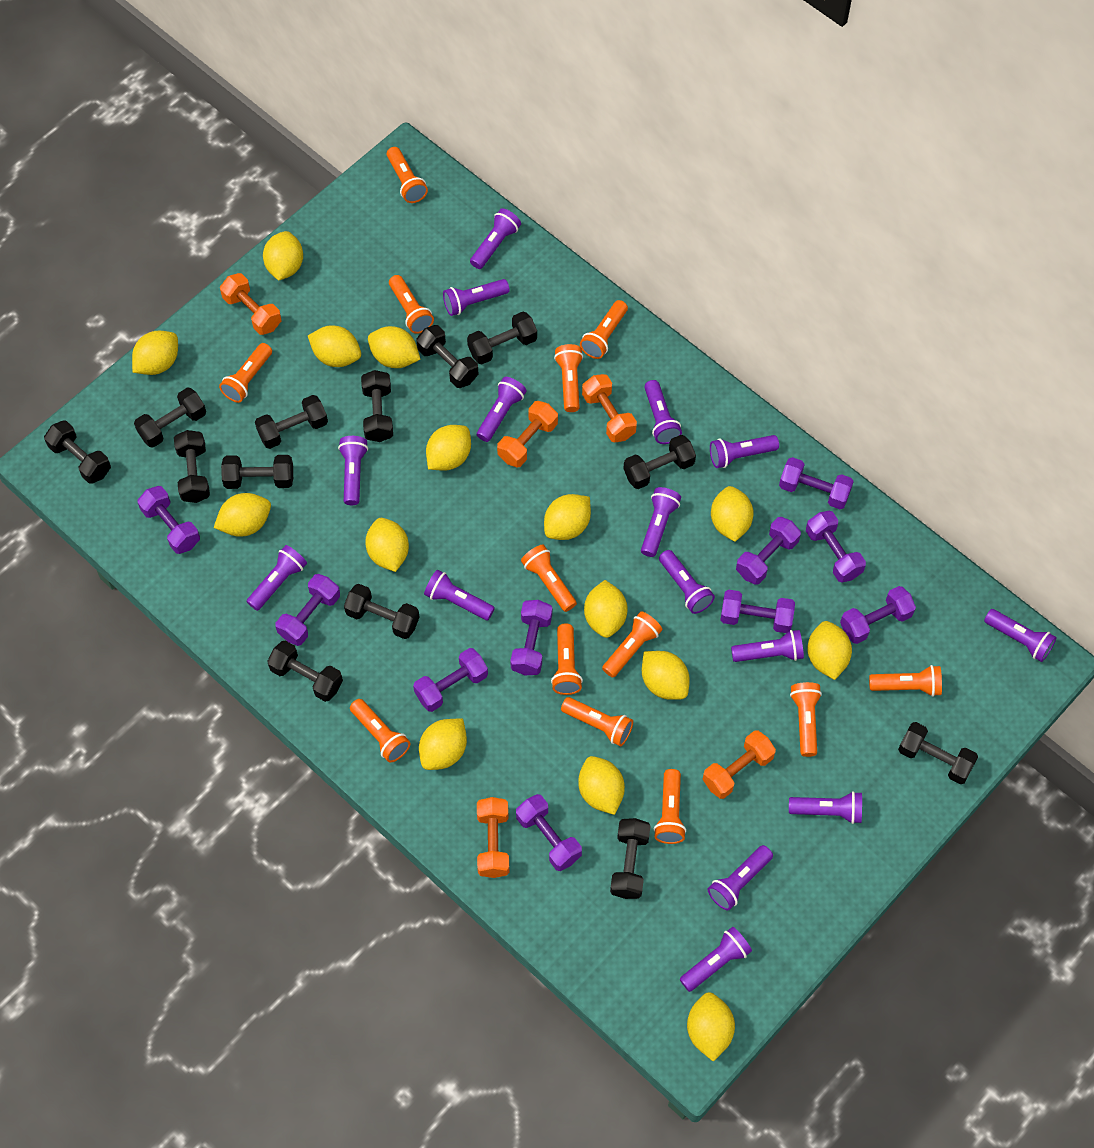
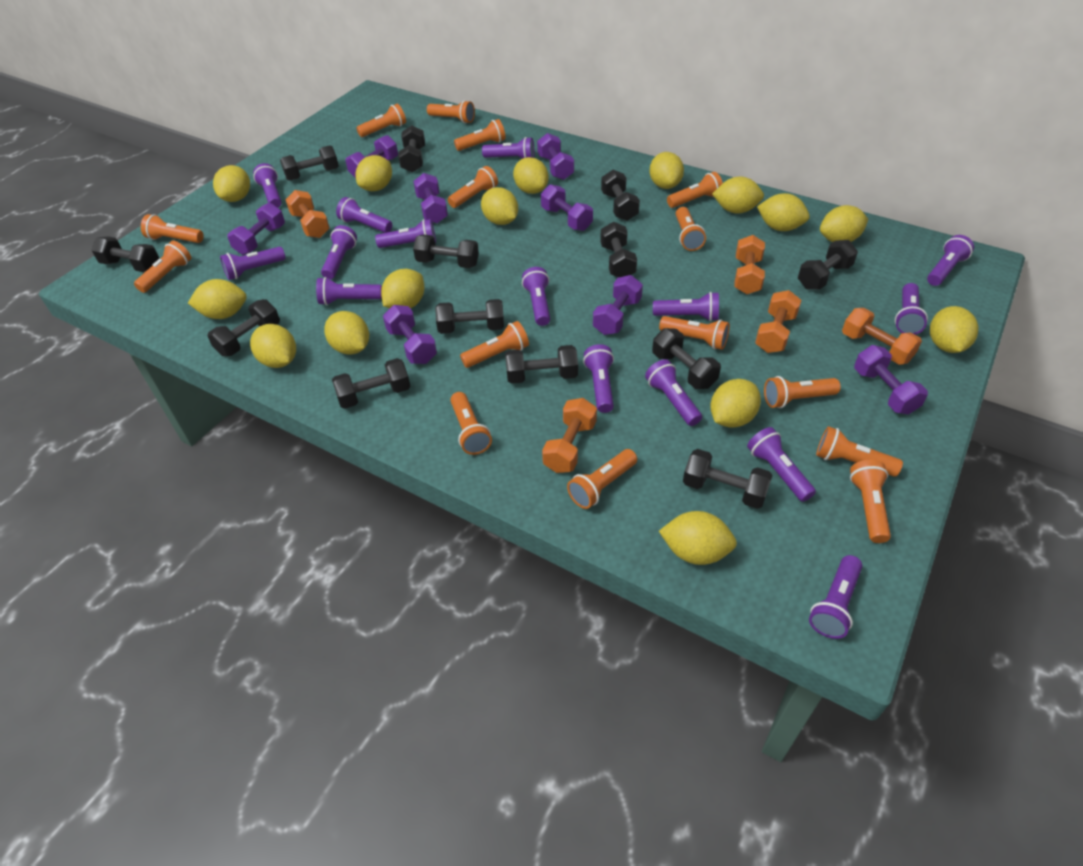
orange flashlight: 13 -> 15
purple dumbbell: 10 -> 8

